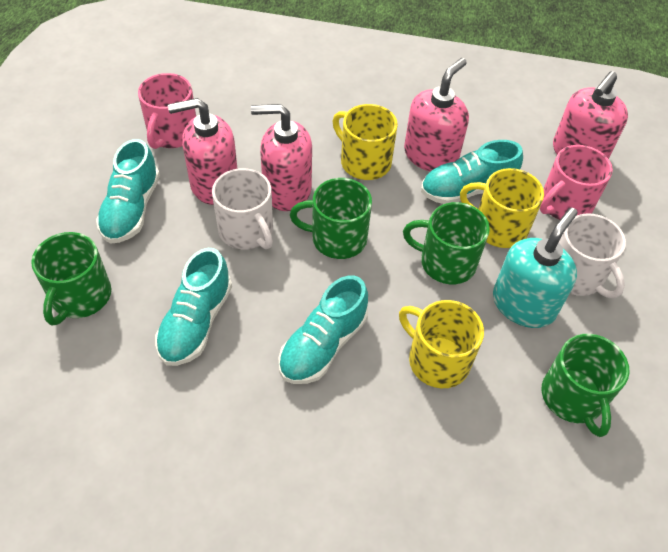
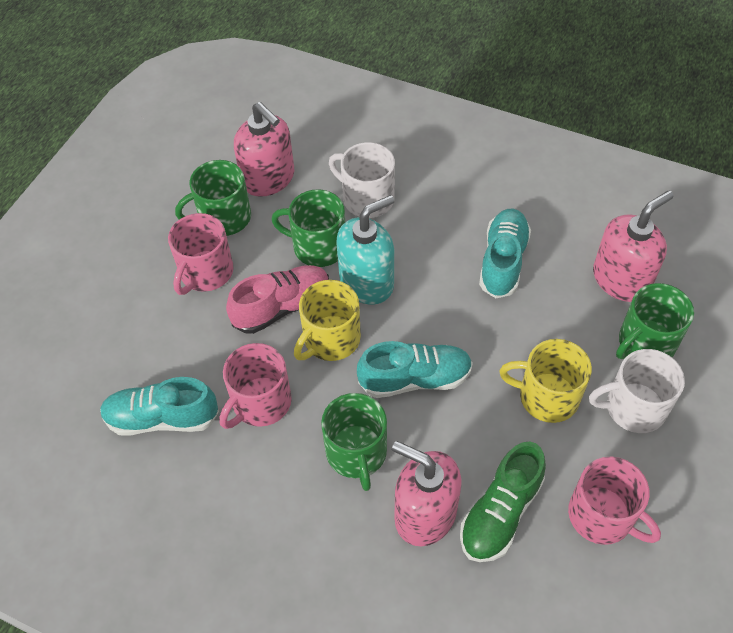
green shoe: 0 -> 1
pink mug: 2 -> 3
pink shoe: 0 -> 1
pink soap dispenser: 4 -> 3
turquoise shoe: 4 -> 3
yellow mug: 3 -> 2

